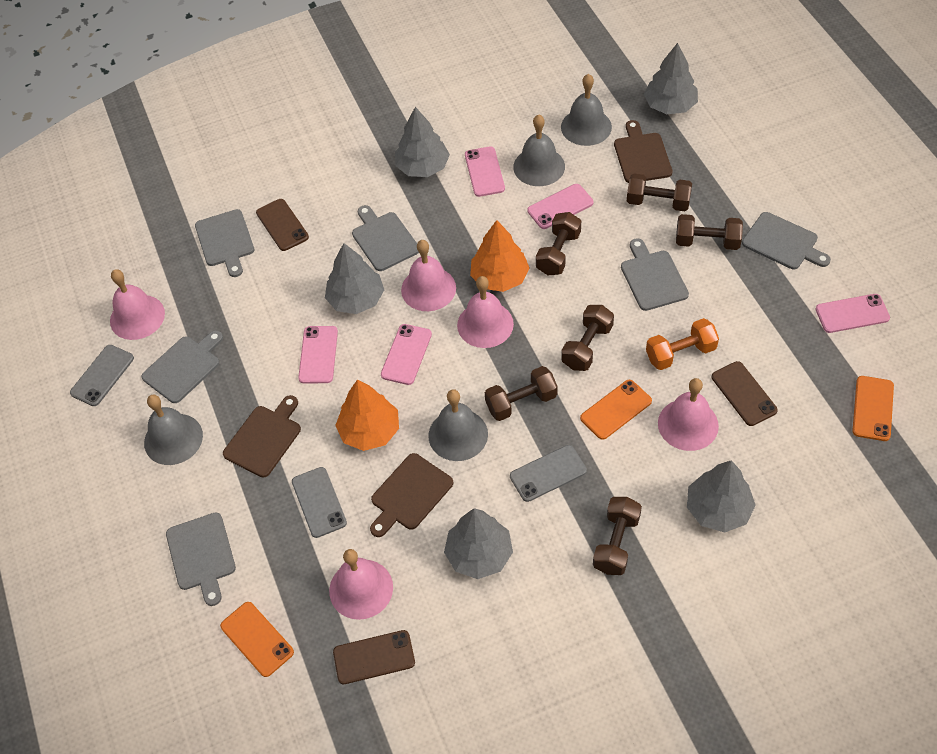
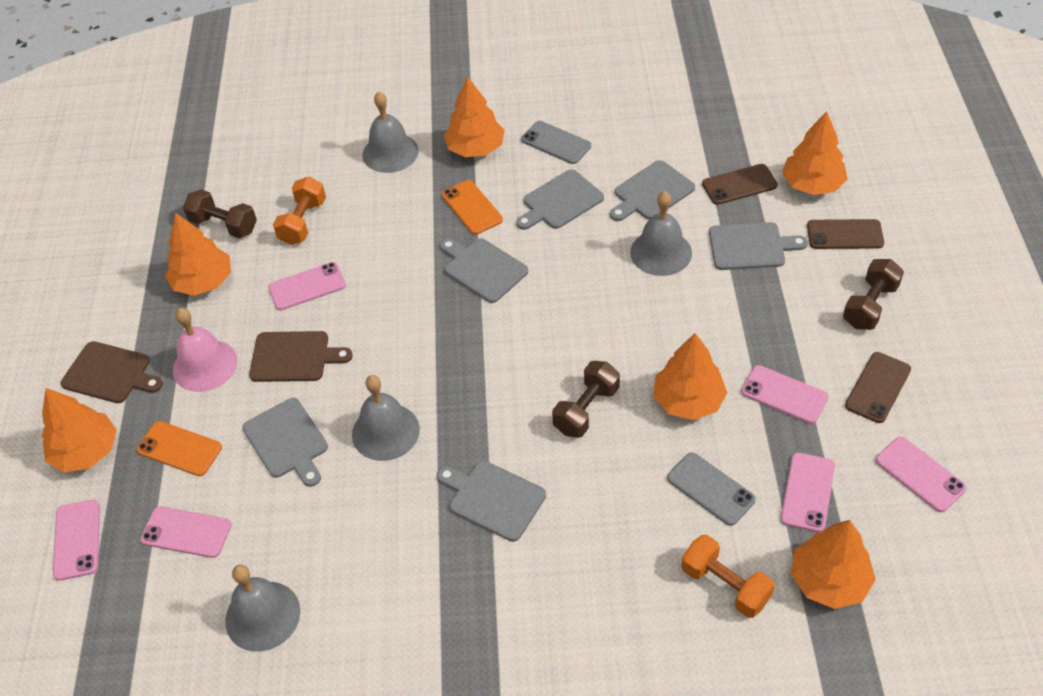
brown cutting board: 3 -> 2
brown dumbbell: 6 -> 3
grey phone: 3 -> 2
grey tree: 5 -> 0
orange dumbbell: 1 -> 2
orange phone: 3 -> 2
orange tree: 2 -> 6
pink bell: 5 -> 1
pink phone: 5 -> 6

